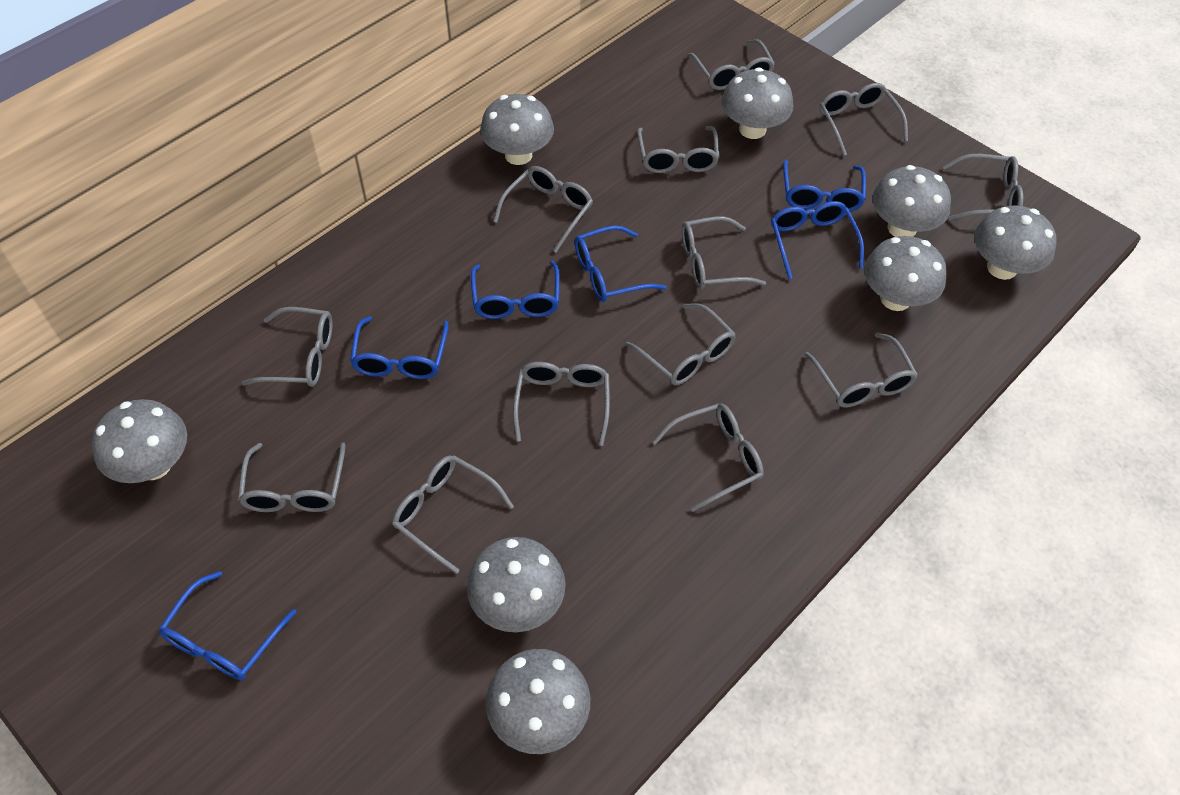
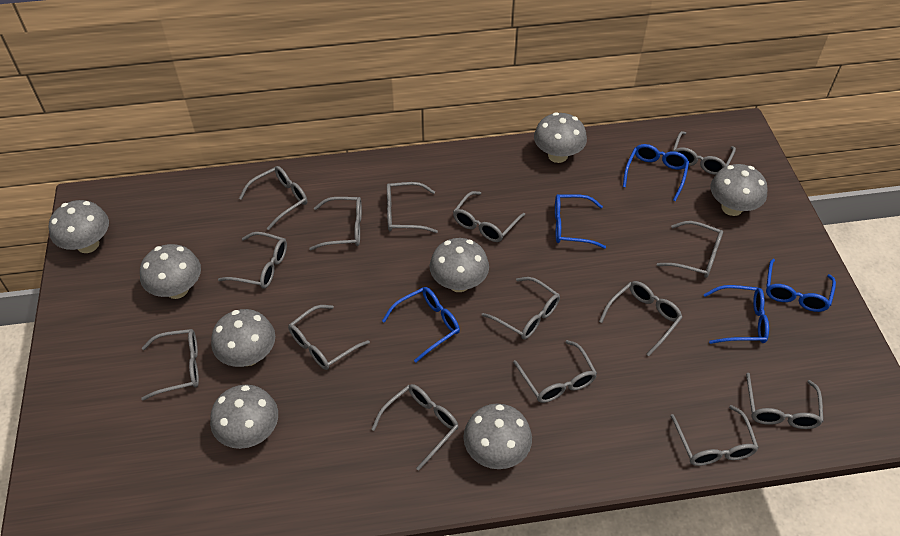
blue glasses: 6 -> 5
grey glasses: 13 -> 15

